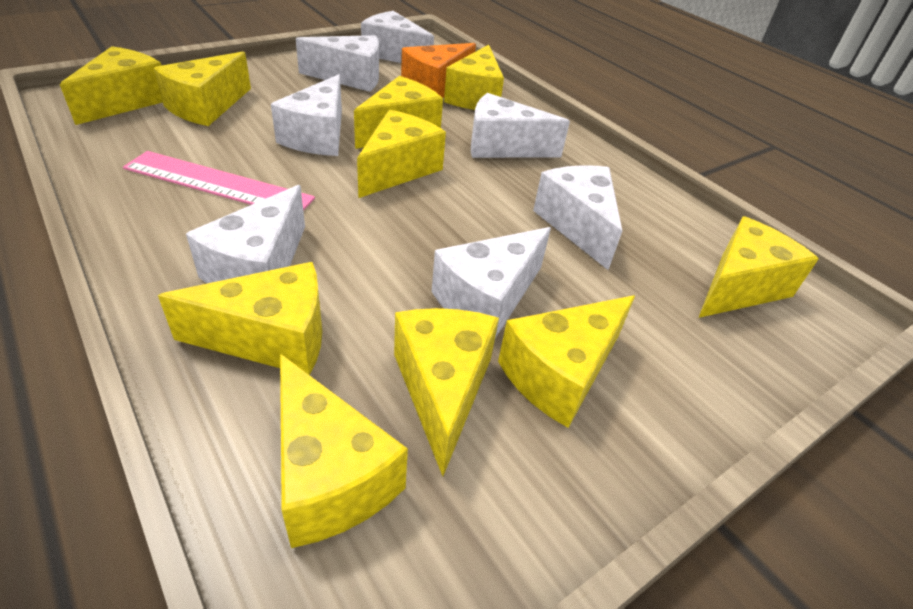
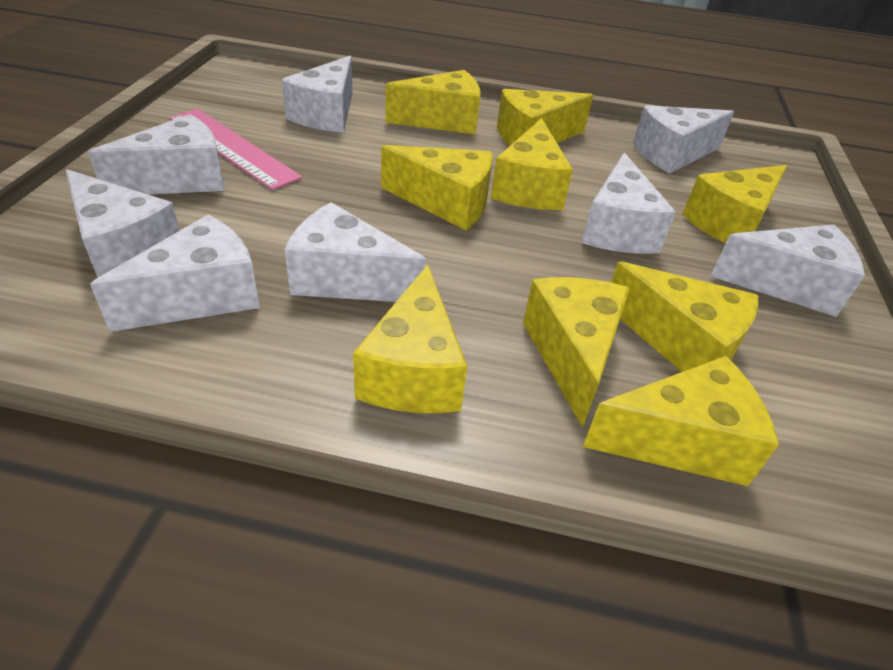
orange cheese: 1 -> 0
white cheese: 7 -> 8
yellow cheese: 10 -> 9

